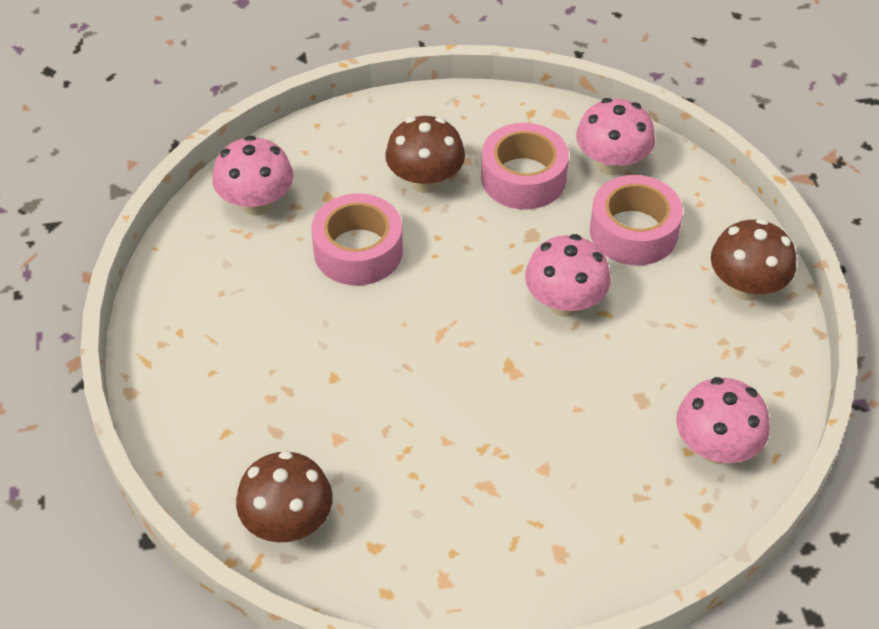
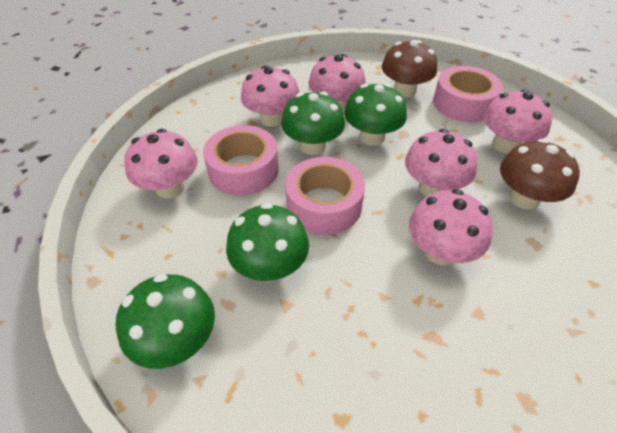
brown mushroom: 3 -> 2
green mushroom: 0 -> 4
pink mushroom: 4 -> 6

